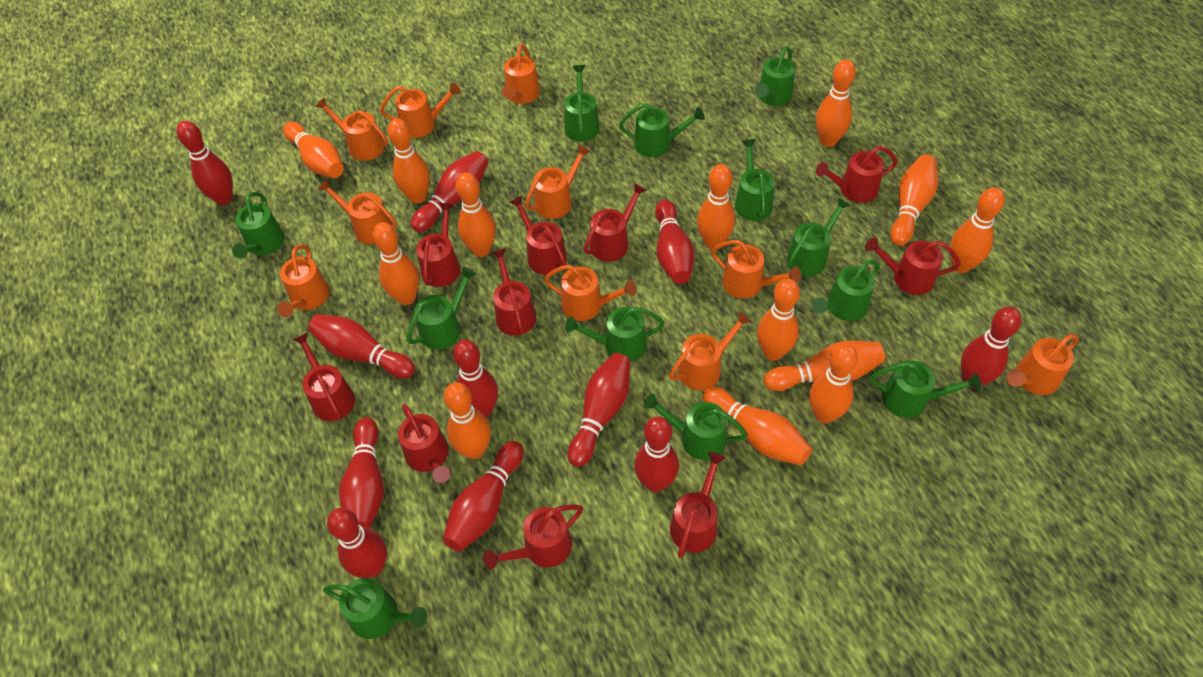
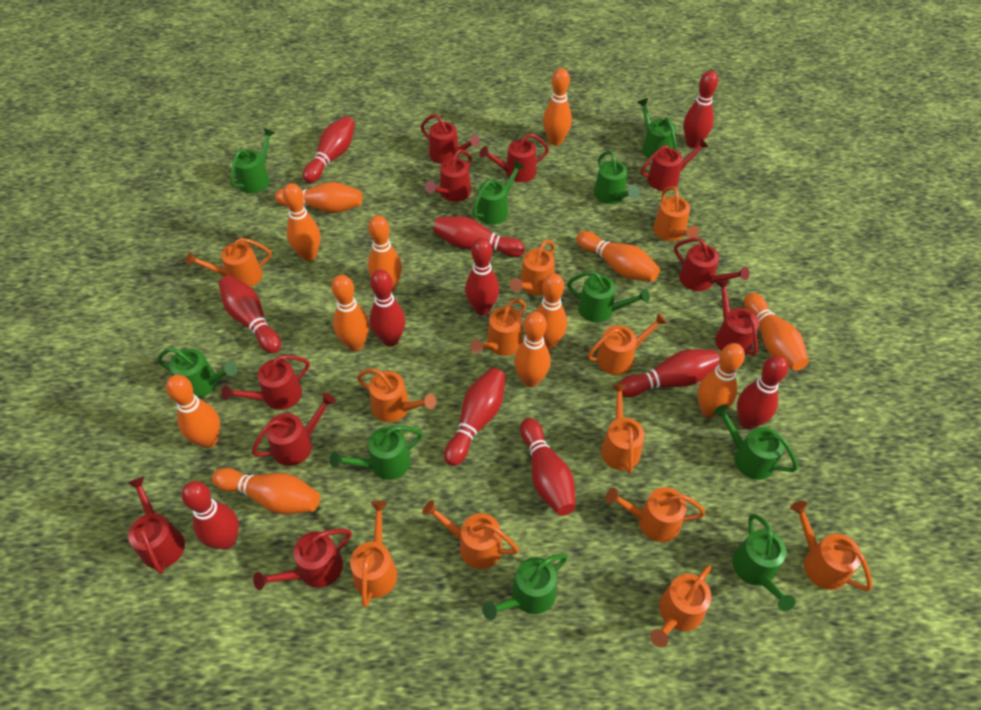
green watering can: 12 -> 10
orange bowling pin: 13 -> 12
orange watering can: 10 -> 12

